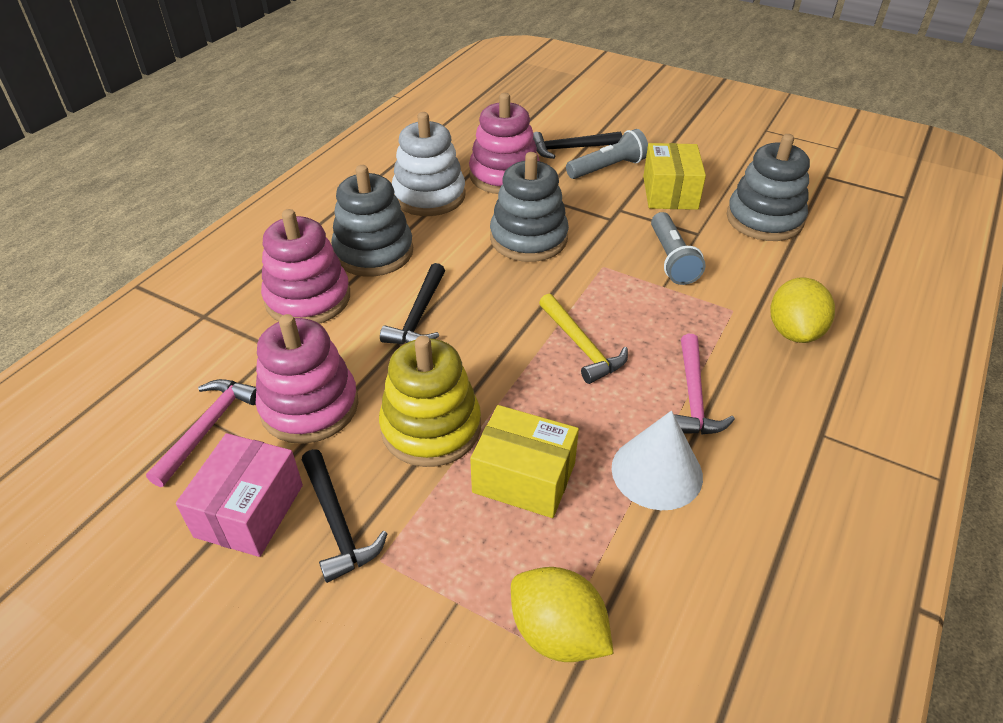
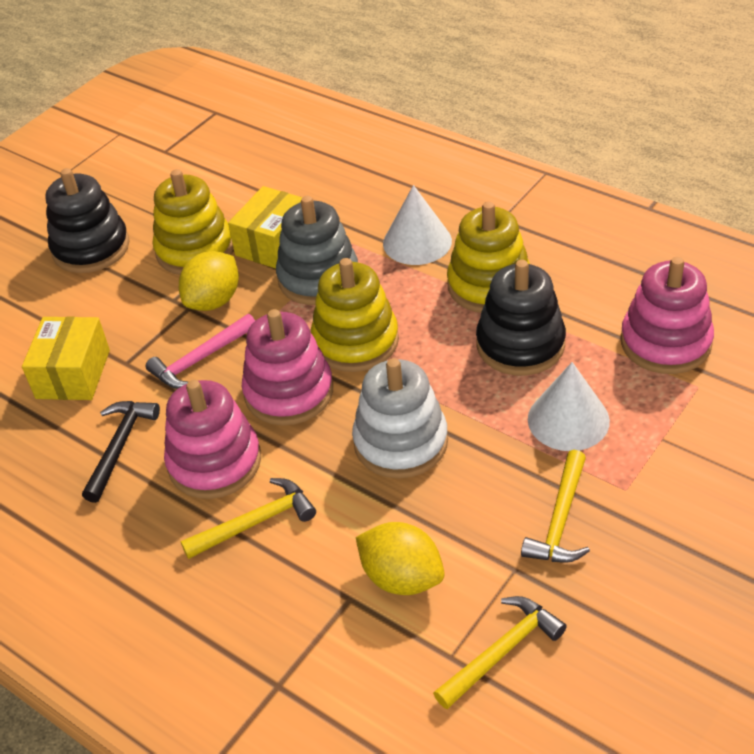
black hammer: 3 -> 1
black stacking toy: 0 -> 2
grey flashlight: 2 -> 0
grey stacking toy: 3 -> 1
pink box: 1 -> 0
pink hammer: 2 -> 1
white cone: 1 -> 2
yellow hammer: 1 -> 3
yellow stacking toy: 1 -> 3

